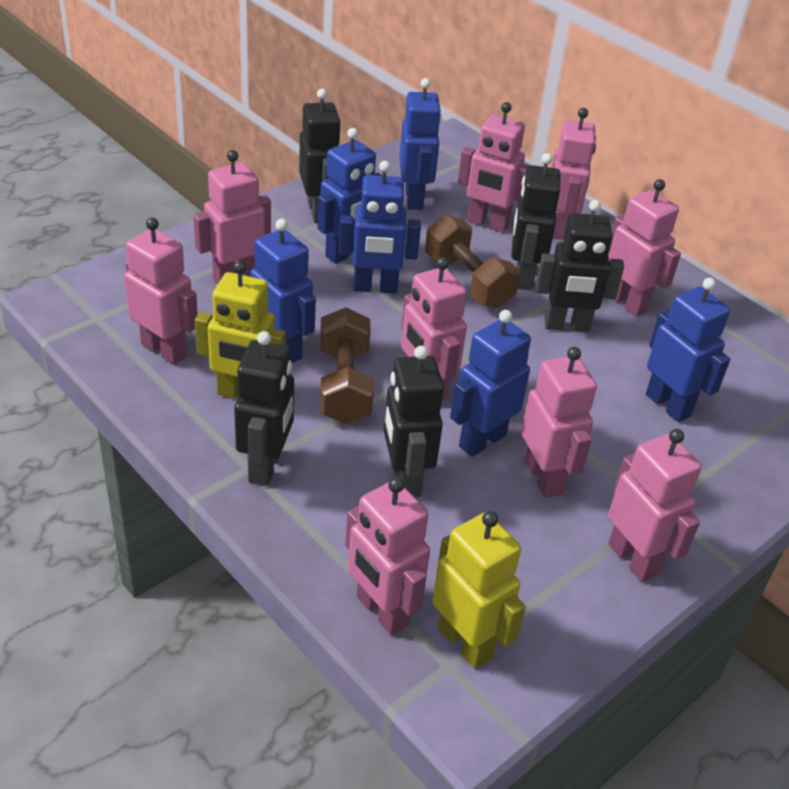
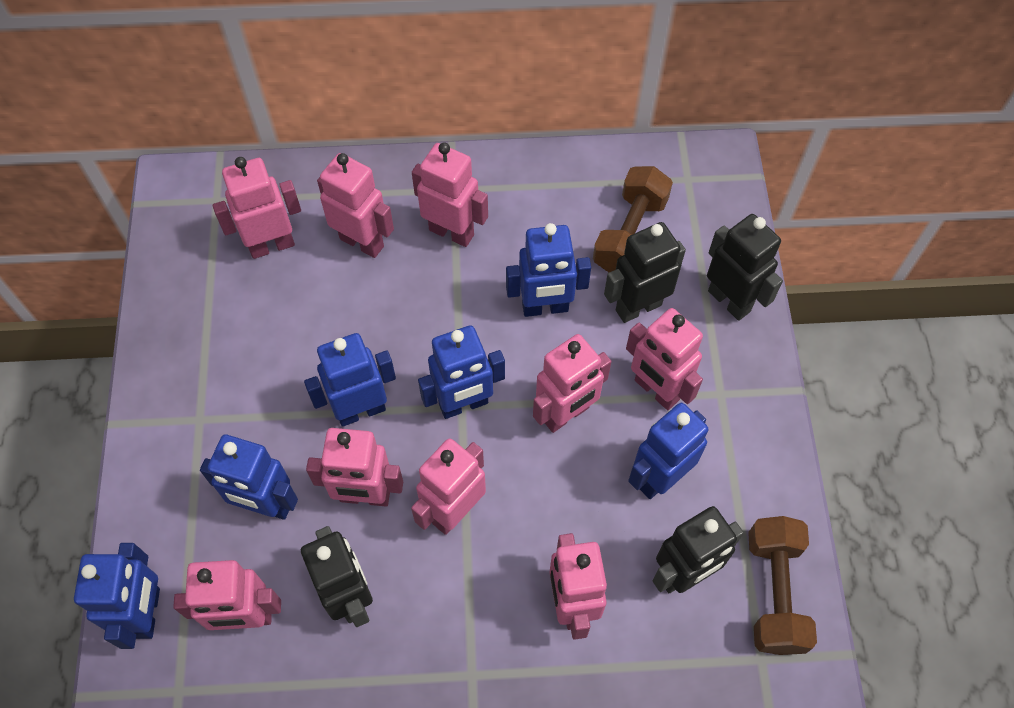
black robot: 5 -> 4
yellow robot: 2 -> 0

